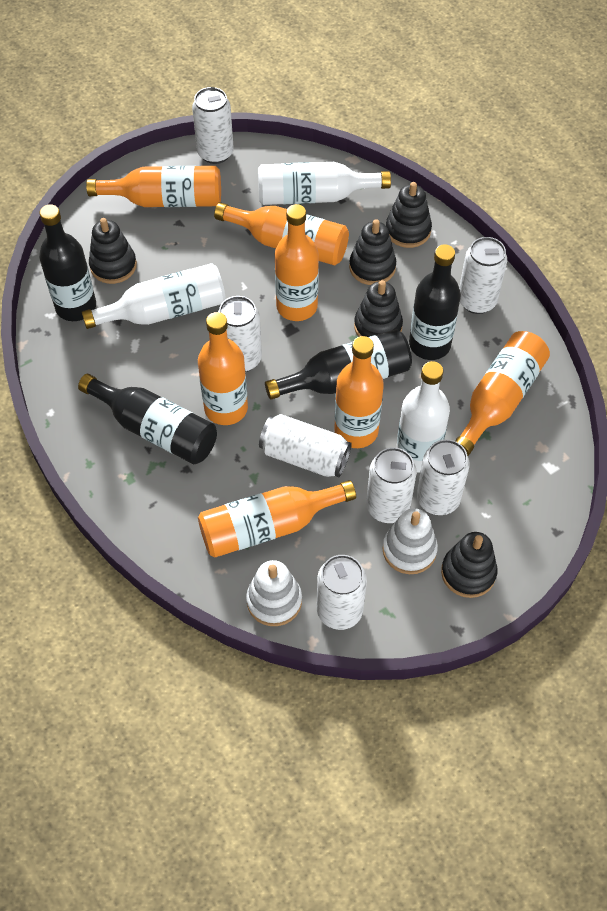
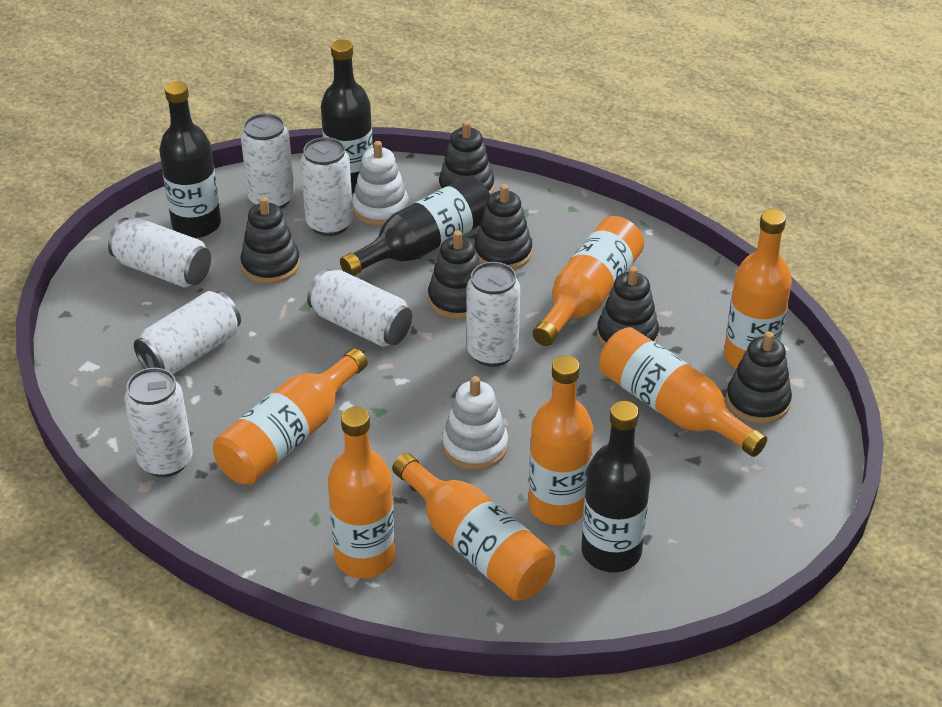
black stacking toy: 5 -> 6
white bottle: 3 -> 0

